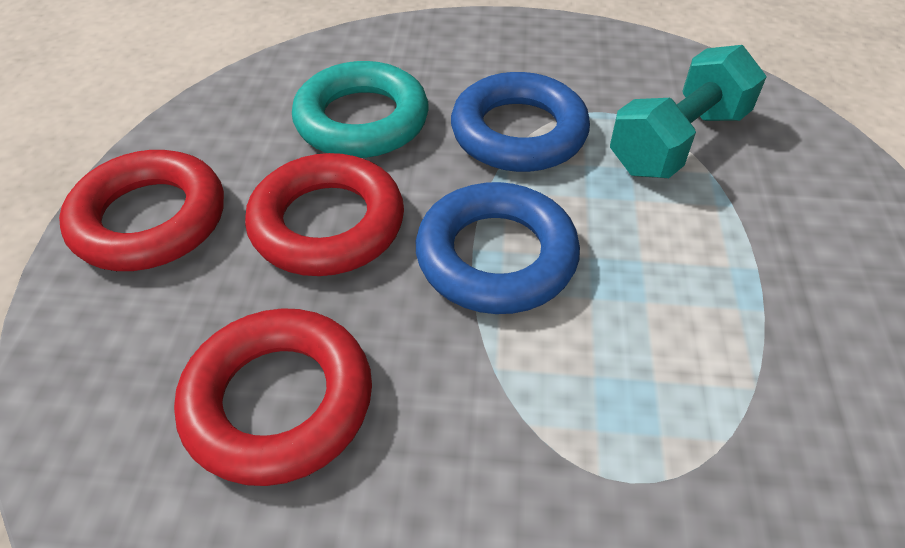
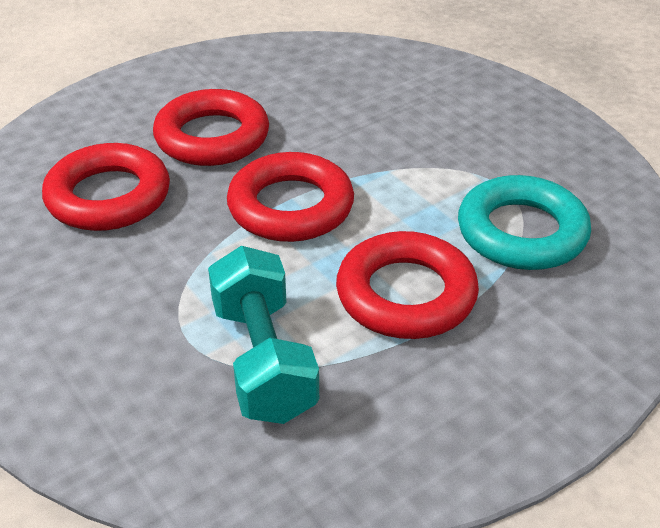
blue ring: 2 -> 0
red ring: 3 -> 4

